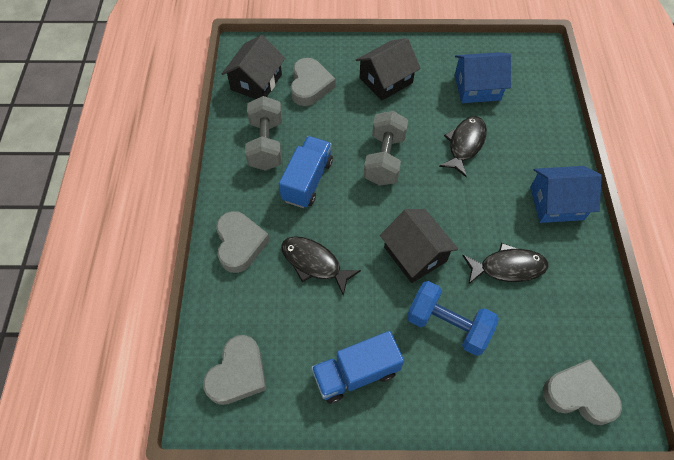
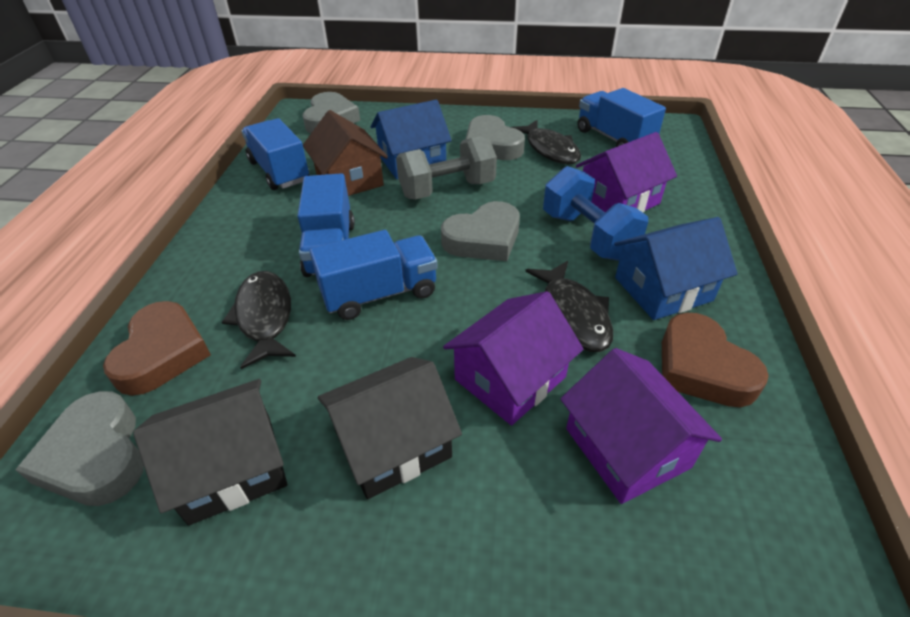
black house: 3 -> 2
blue truck: 2 -> 4
brown heart: 0 -> 2
brown house: 0 -> 1
grey dumbbell: 2 -> 1
purple house: 0 -> 3

